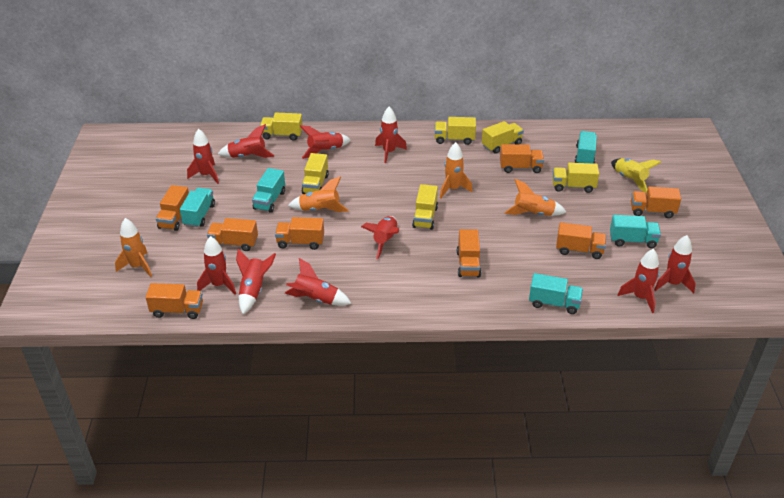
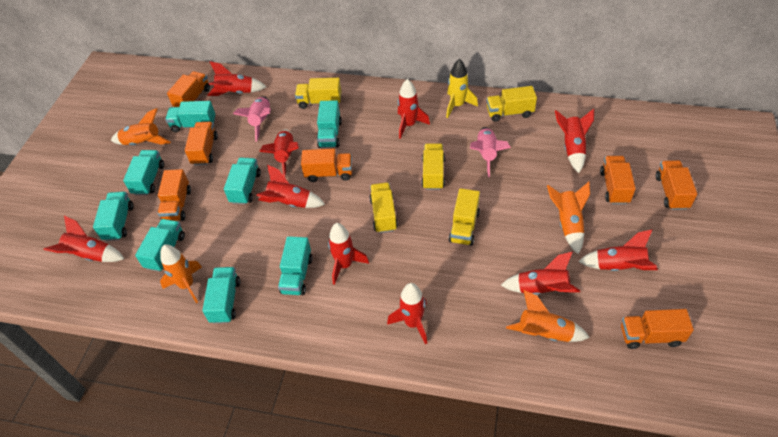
orange truck: 8 -> 7
pink rocket: 0 -> 2
turquoise truck: 5 -> 8
yellow truck: 6 -> 5

